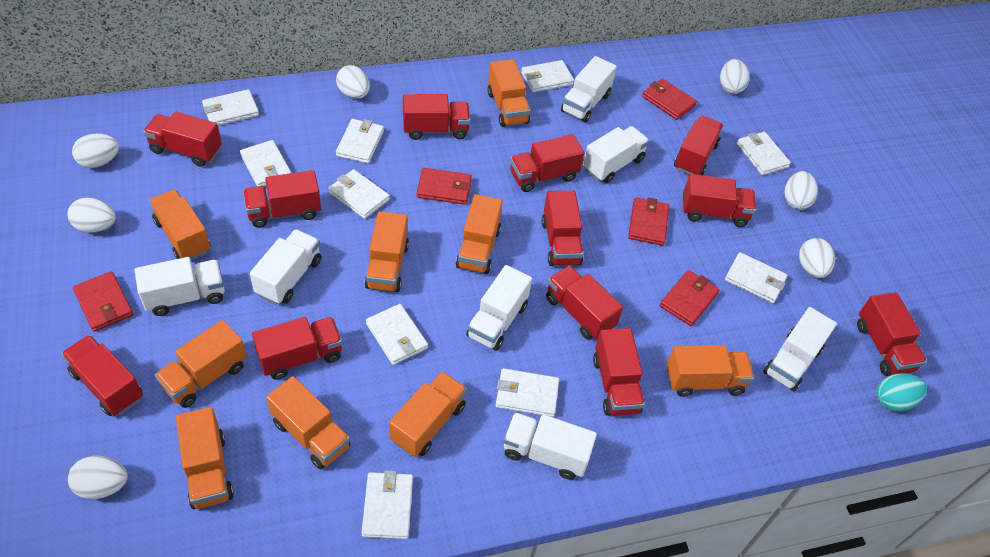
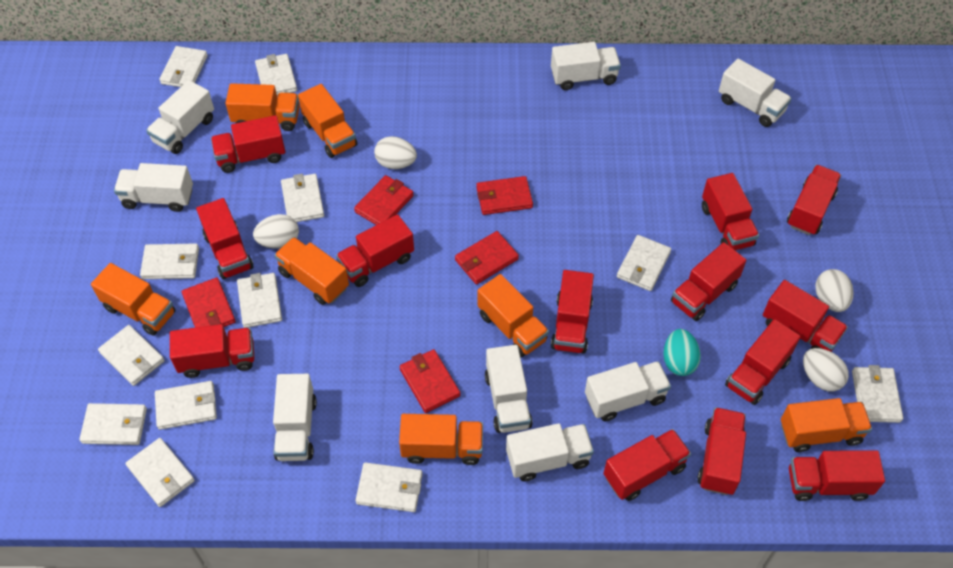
orange truck: 9 -> 7
red truck: 12 -> 13
white egg: 7 -> 4
white truck: 7 -> 8
white wallet: 10 -> 12

